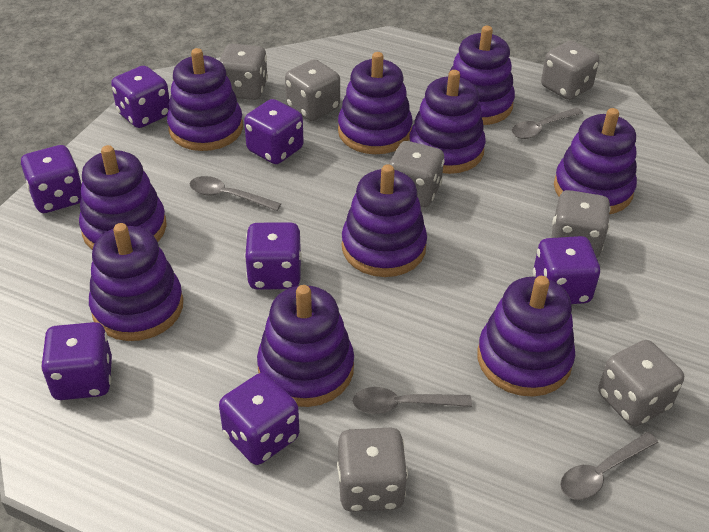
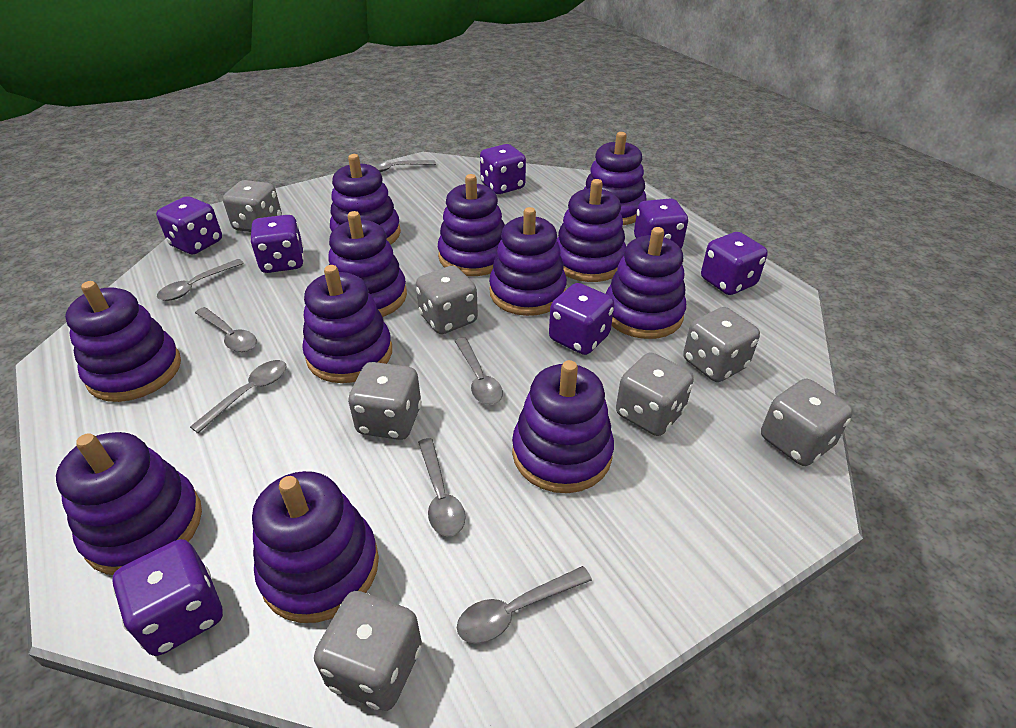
grey spoon: 4 -> 7
purple stacking toy: 10 -> 12

